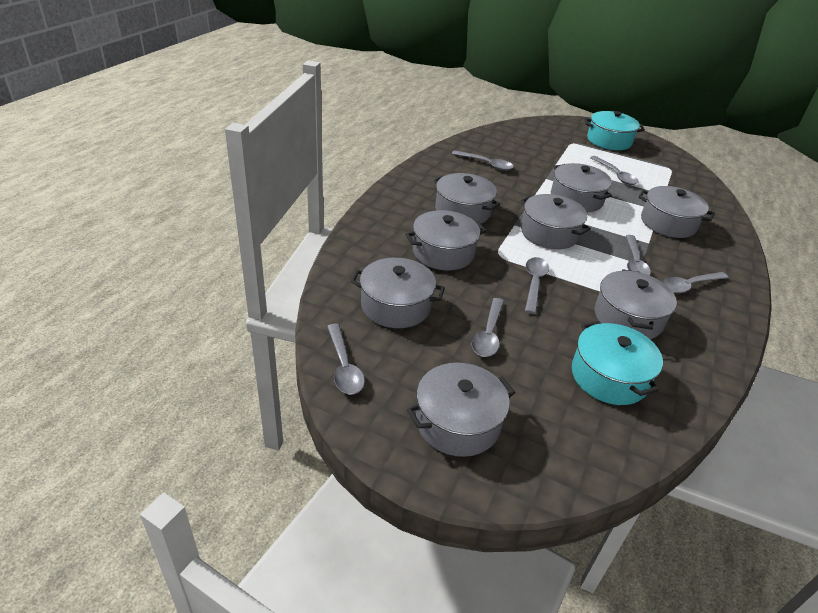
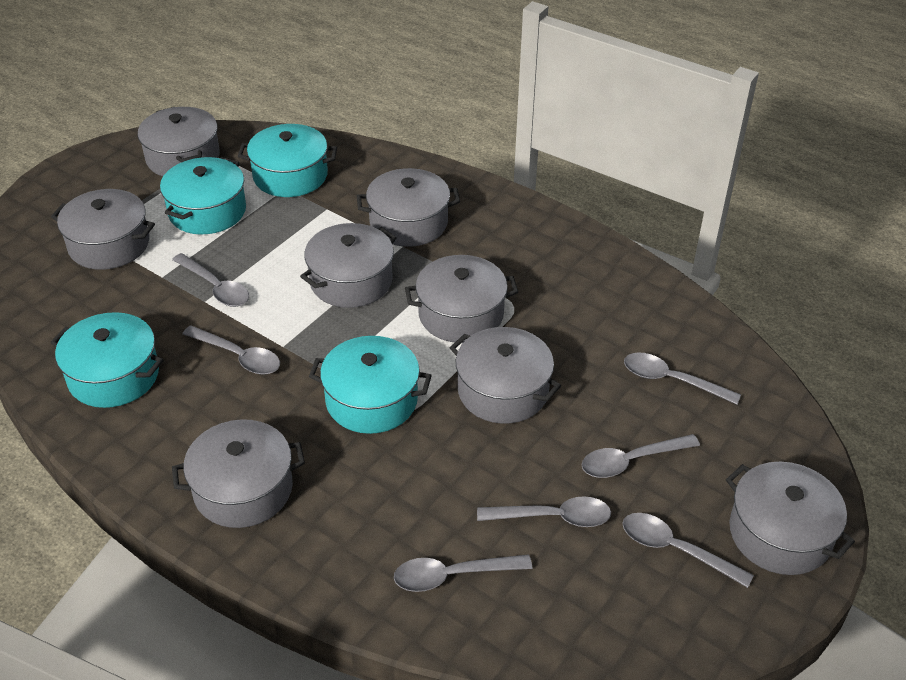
turquoise pot: 2 -> 4

